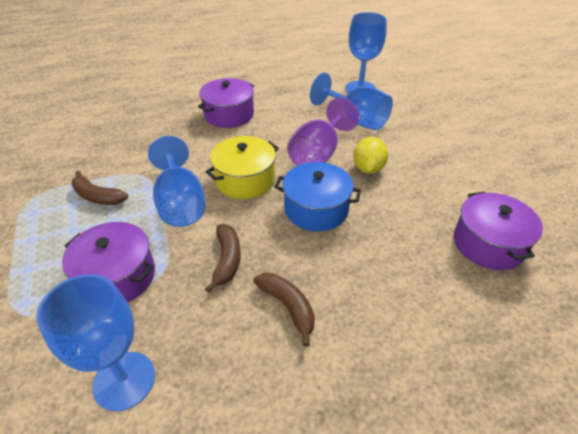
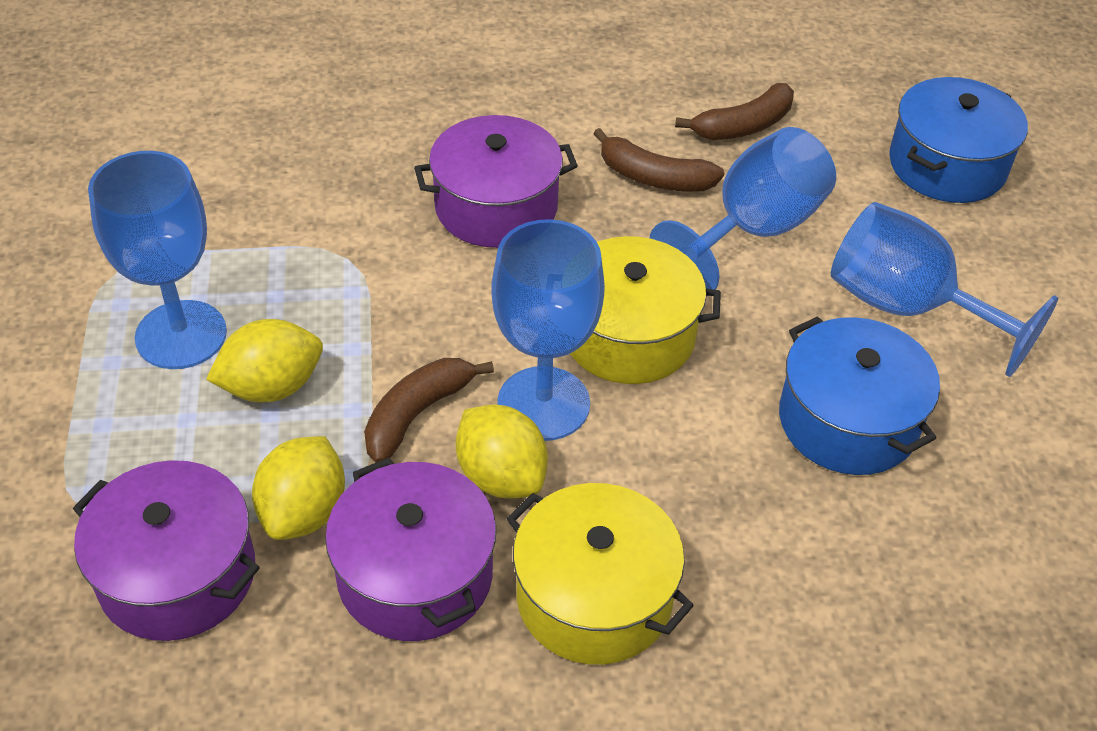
blue pot: 1 -> 2
purple goblet: 1 -> 0
yellow lemon: 1 -> 3
yellow pot: 1 -> 2

